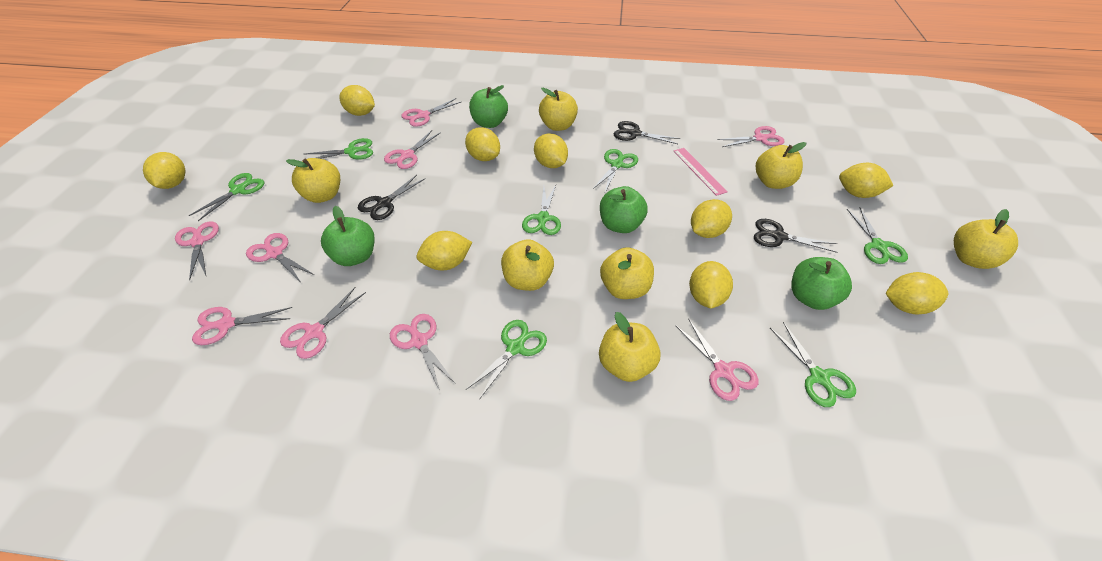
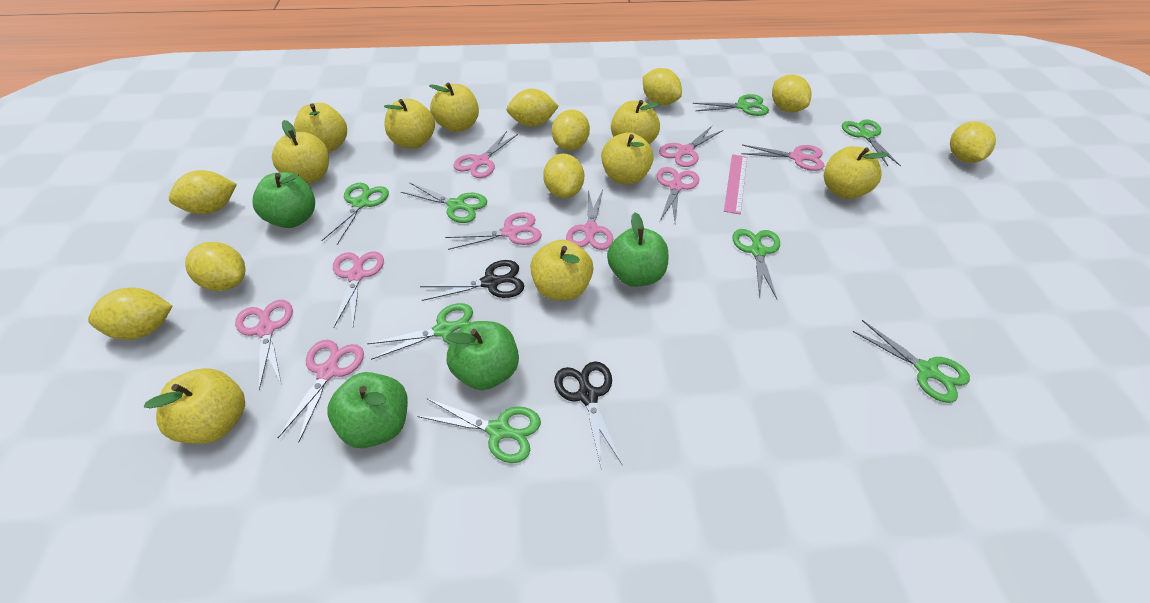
black scissors: 3 -> 2
green scissors: 7 -> 8
yellow apple: 7 -> 9

